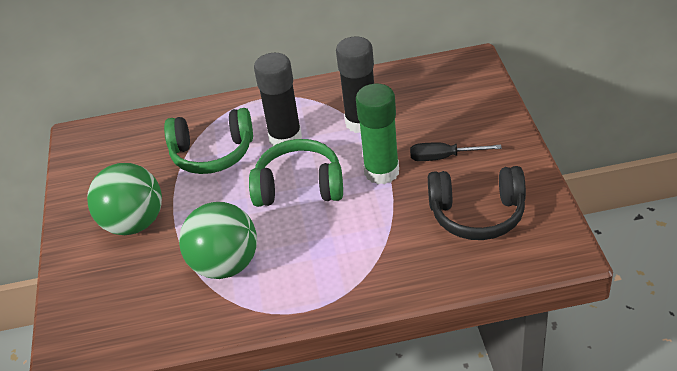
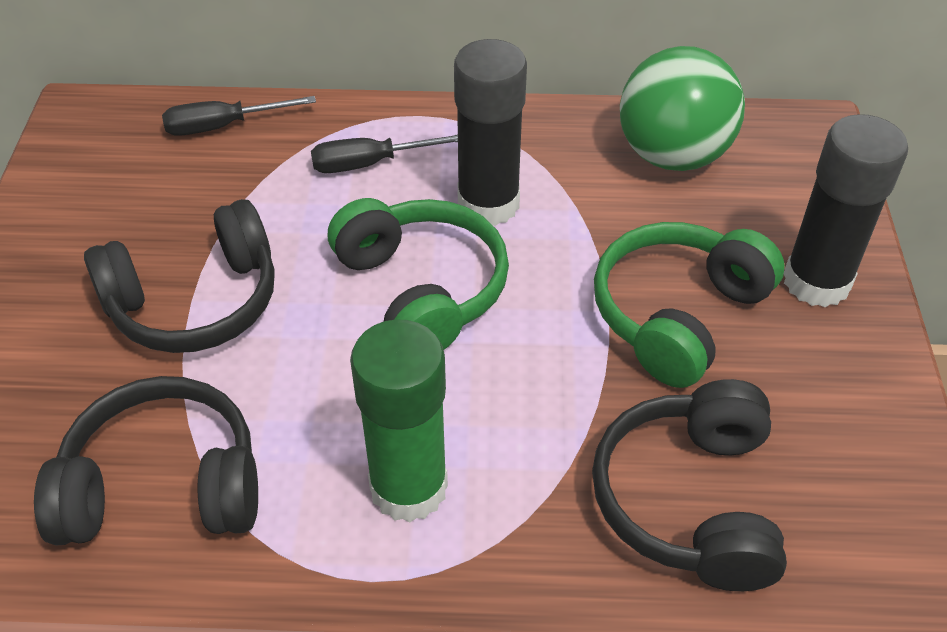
black headphones: 1 -> 3
black screwdriver: 1 -> 2
green ball: 2 -> 1

